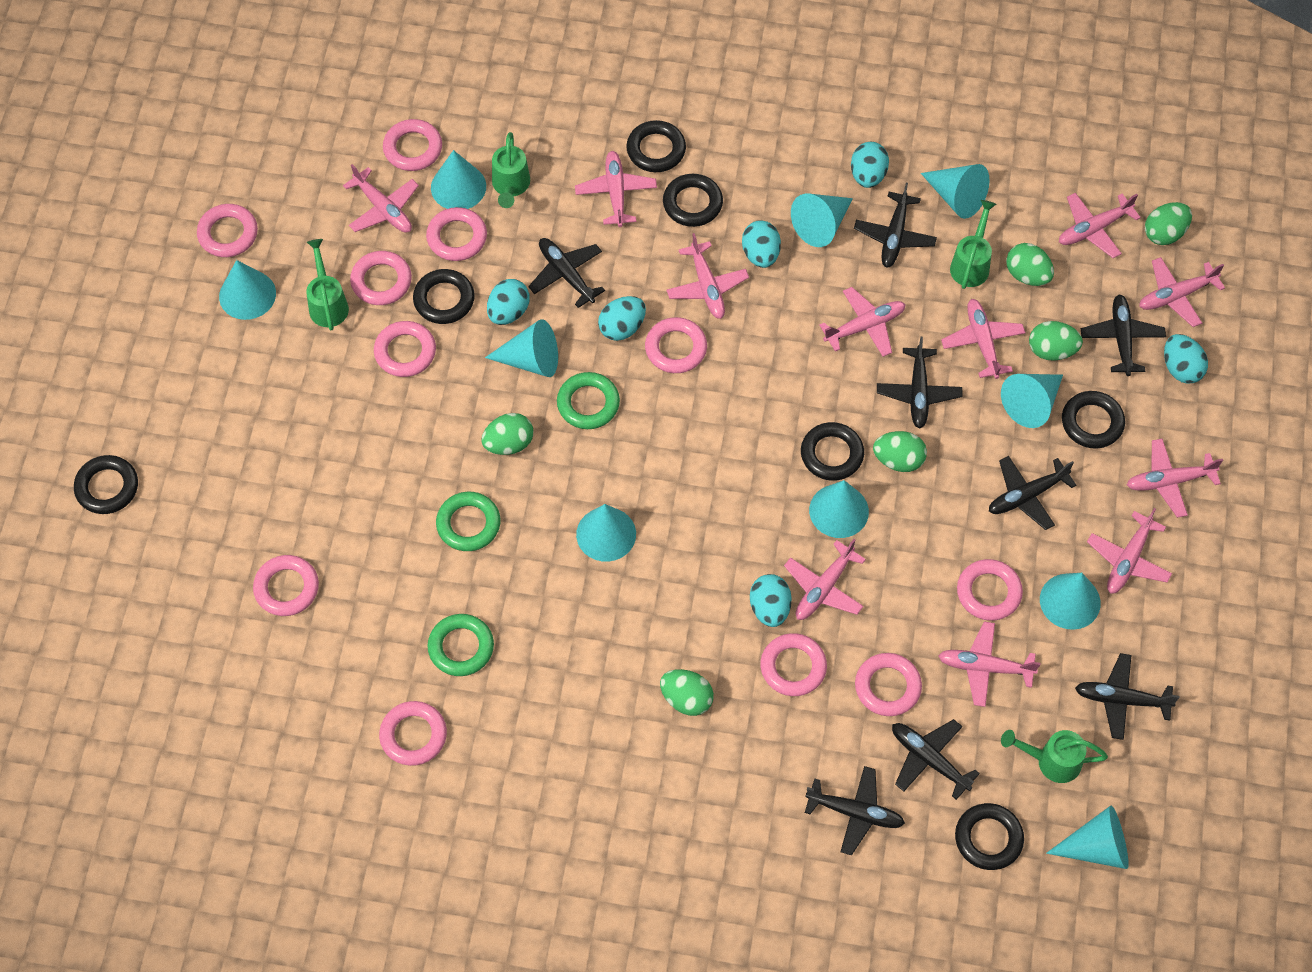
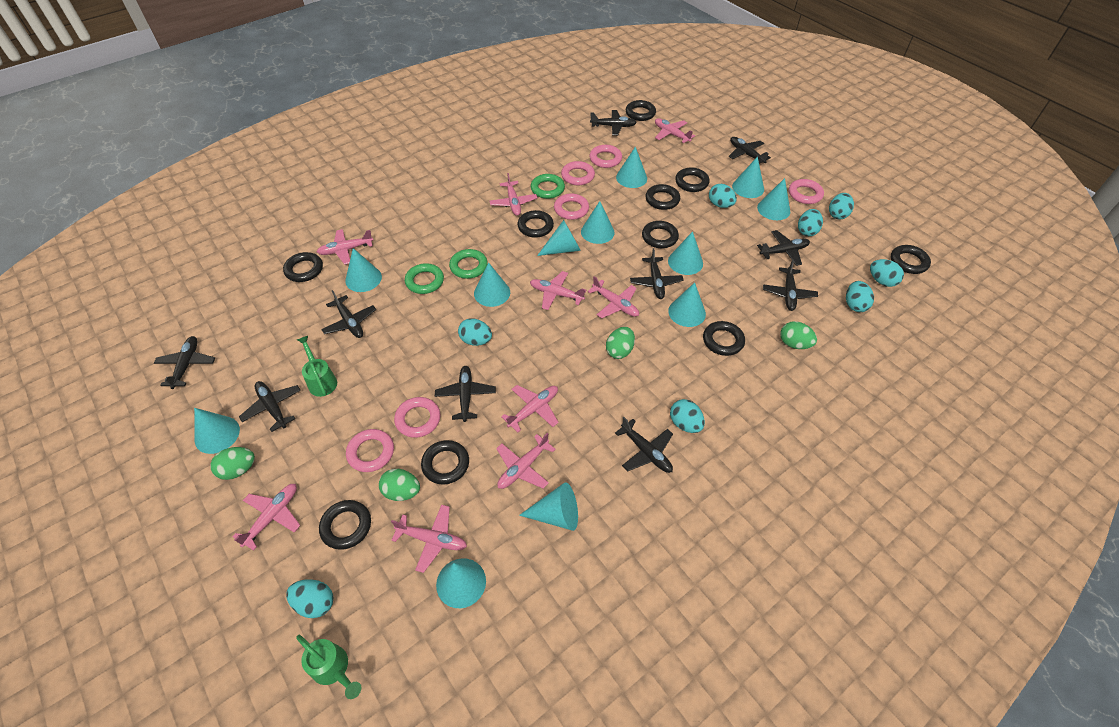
black plane: 8 -> 10
black ring: 7 -> 10
green egg: 6 -> 4
green watering can: 4 -> 2
pink plane: 11 -> 9
pink ring: 11 -> 6
turquoise cone: 10 -> 12
turquoise egg: 6 -> 8

